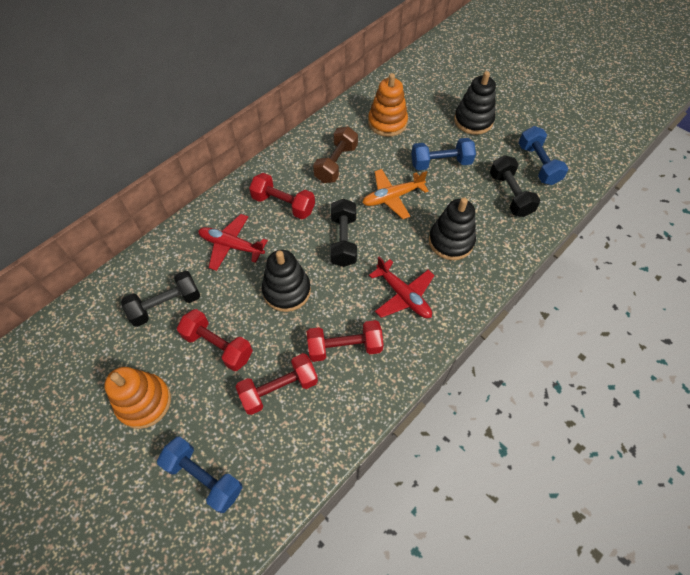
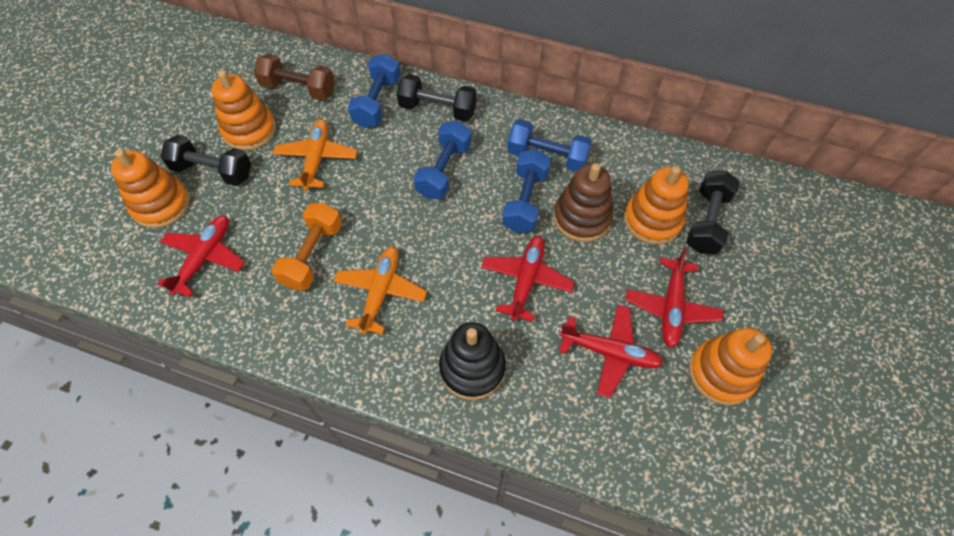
black stacking toy: 3 -> 1
blue dumbbell: 3 -> 4
brown stacking toy: 0 -> 1
orange dumbbell: 0 -> 1
orange plane: 1 -> 2
orange stacking toy: 2 -> 4
red dumbbell: 4 -> 0
red plane: 2 -> 4

